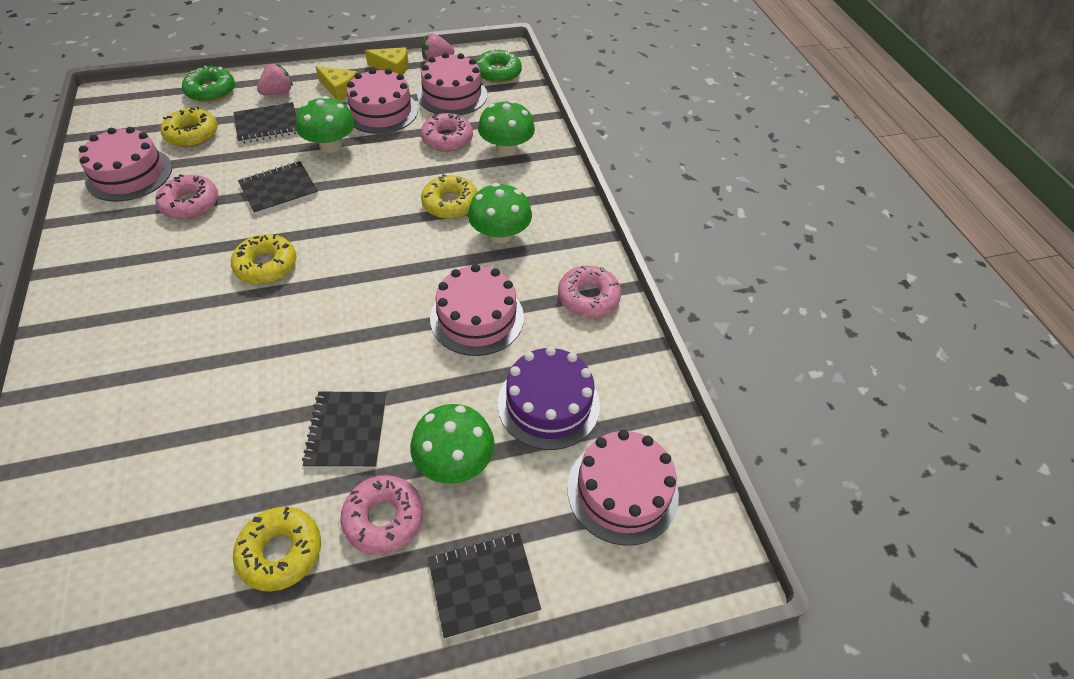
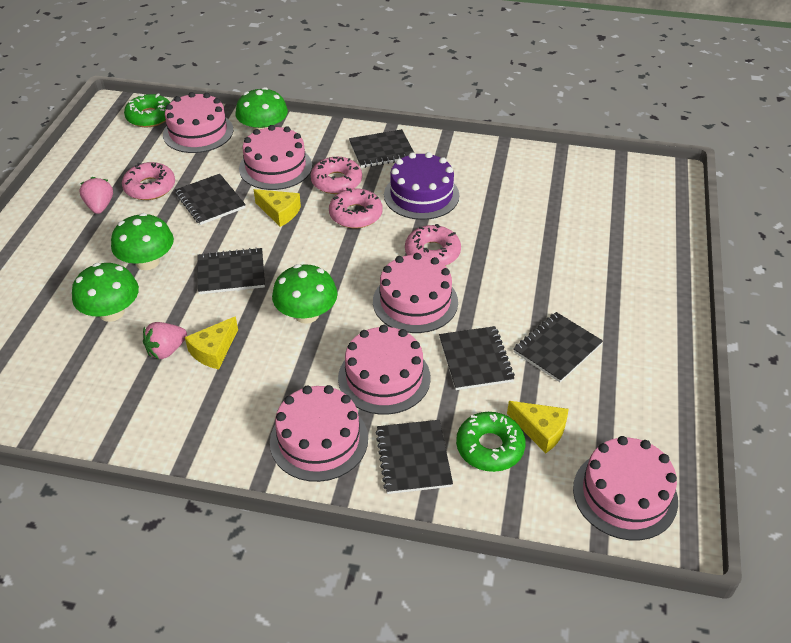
black notebook: 4 -> 6
pink cake: 5 -> 6
yellow cheese: 2 -> 3
yellow donut: 4 -> 0

